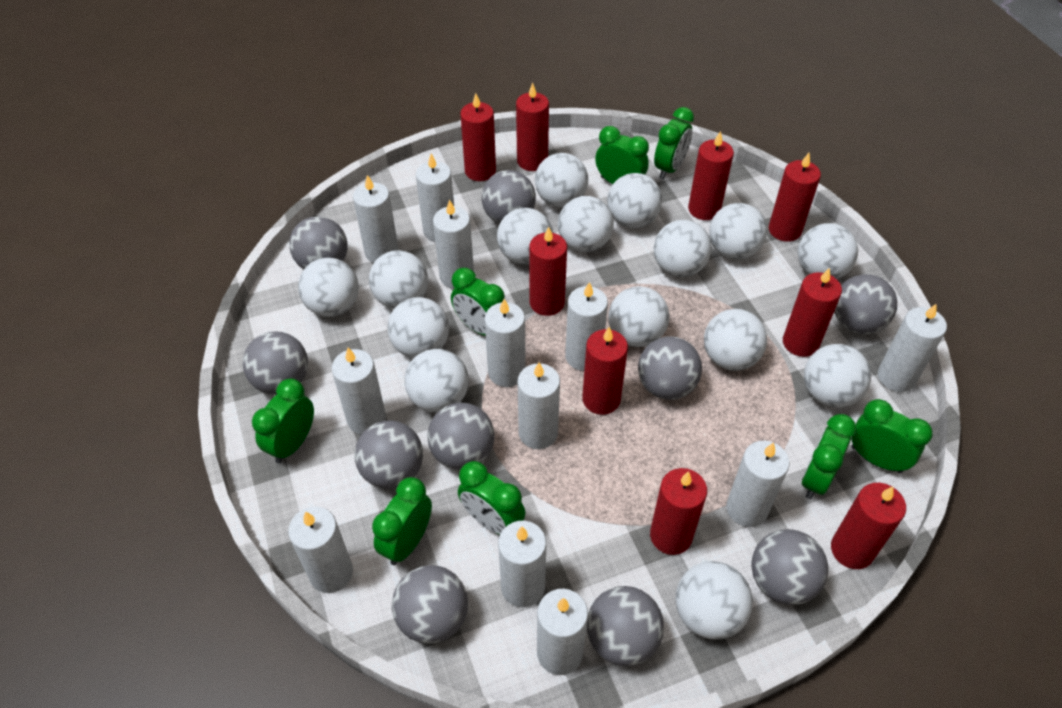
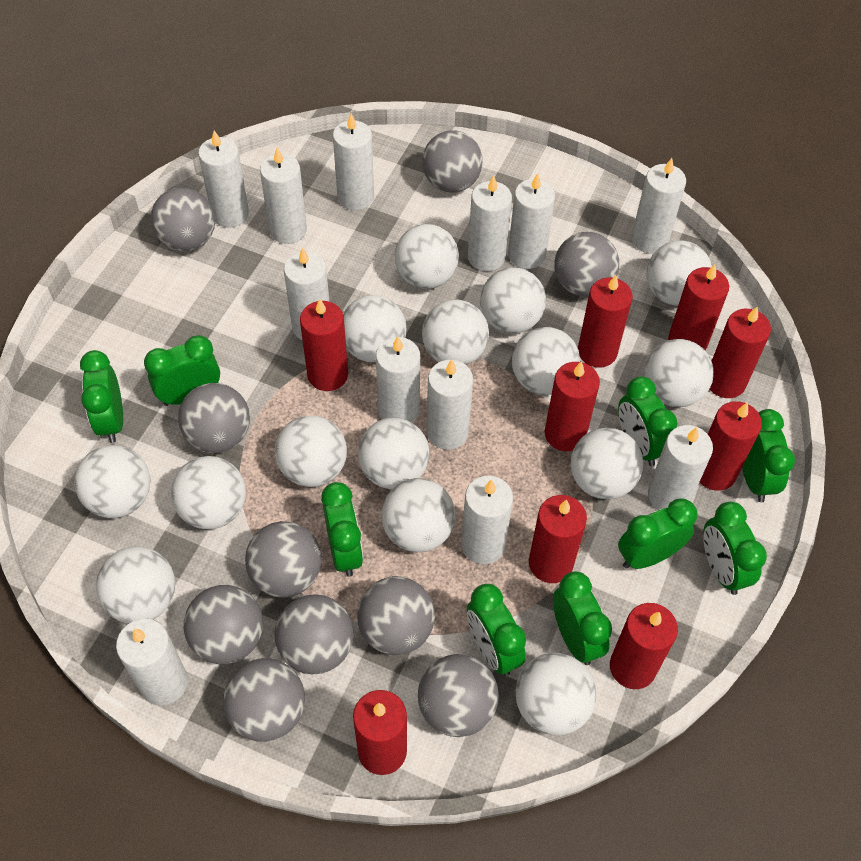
green clock: 8 -> 9

